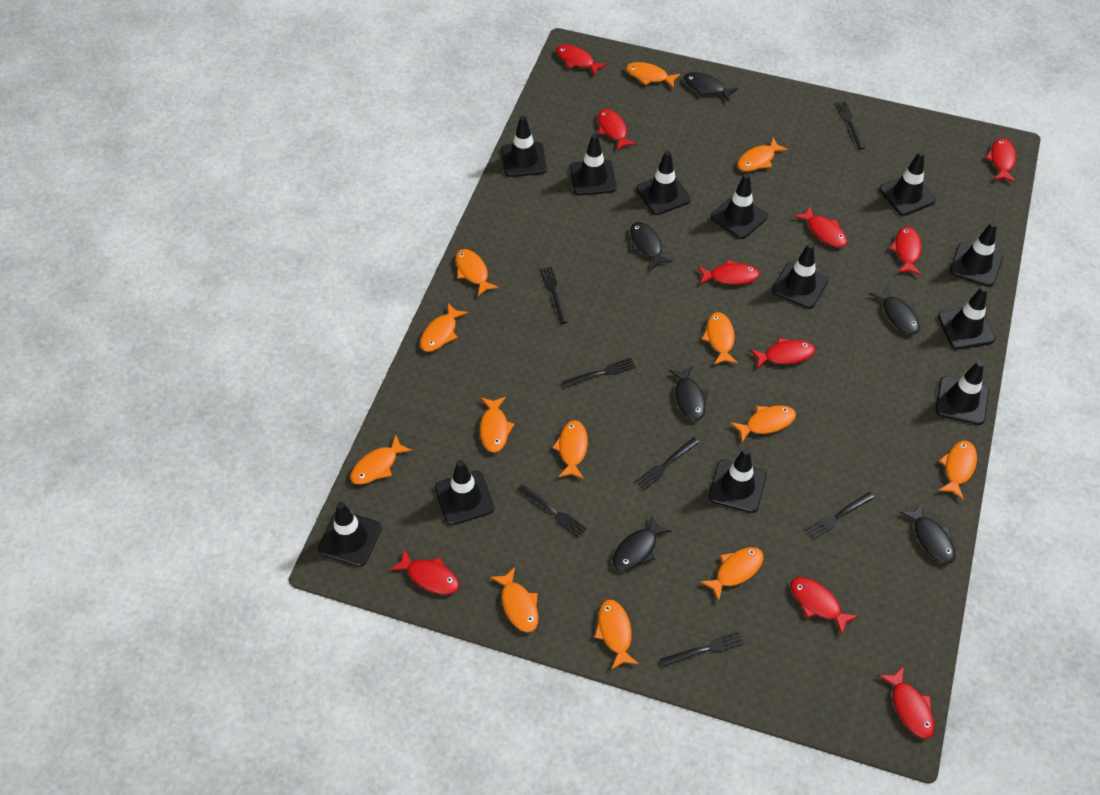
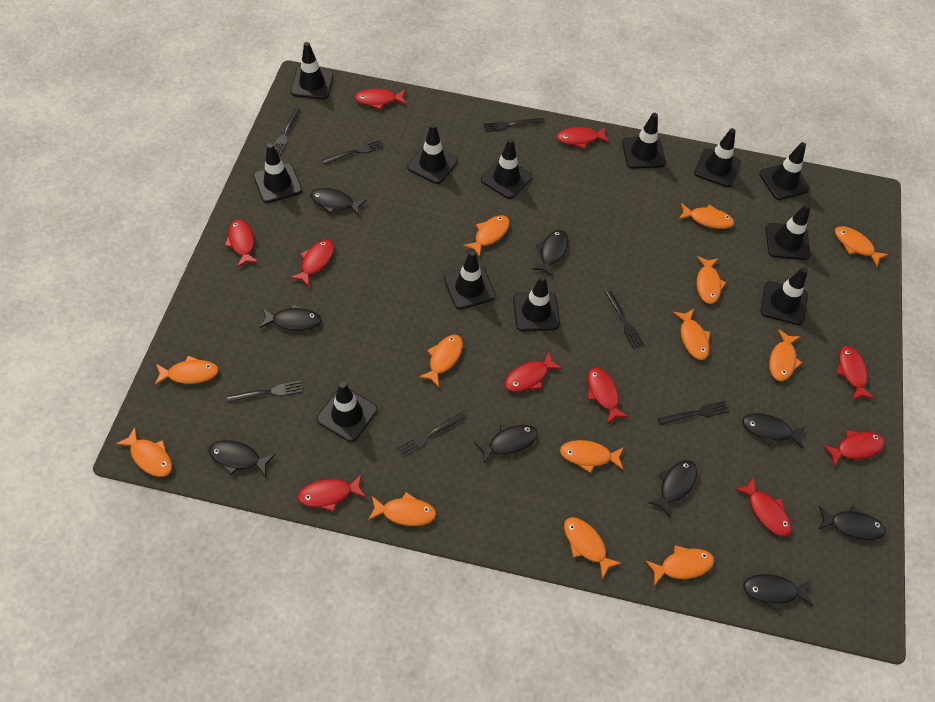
black fish: 6 -> 9

